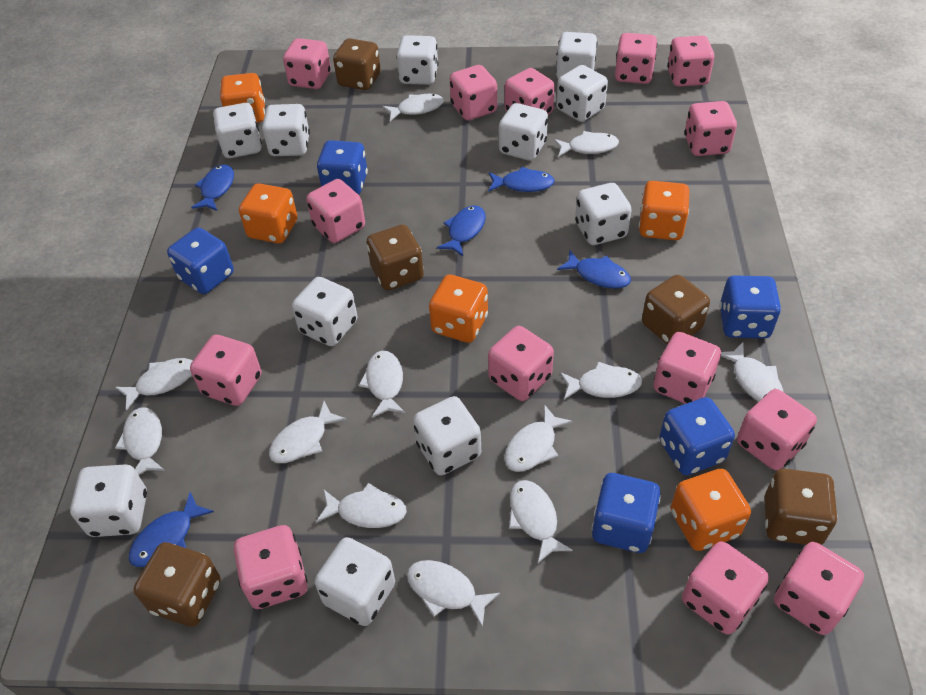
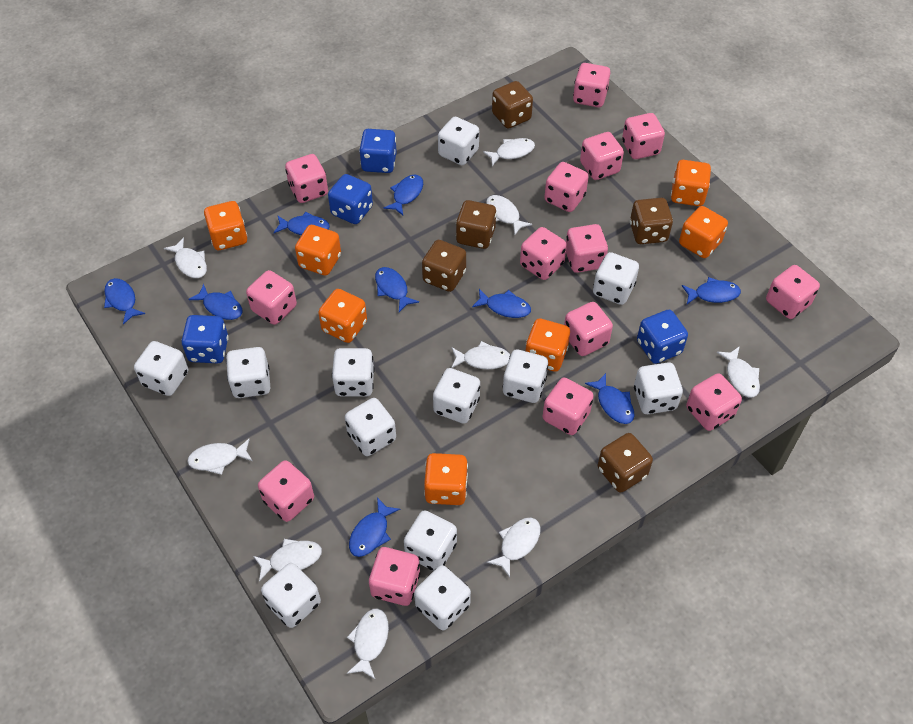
blue dice: 5 -> 4
blue fish: 5 -> 9
orange dice: 5 -> 7
white dice: 11 -> 12
white fish: 12 -> 9

